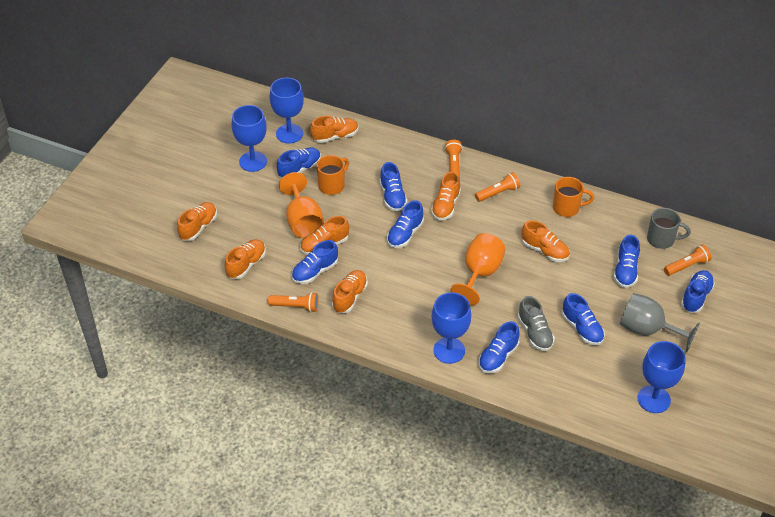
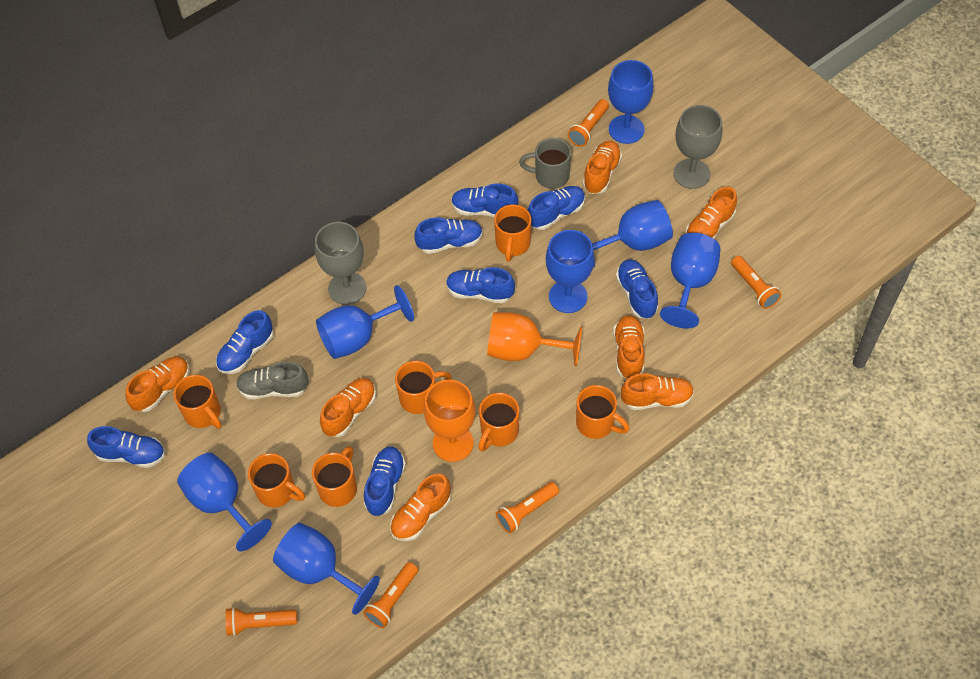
blue goblet: 4 -> 7
grey goblet: 1 -> 2
orange flashlight: 4 -> 5
orange mug: 2 -> 7

